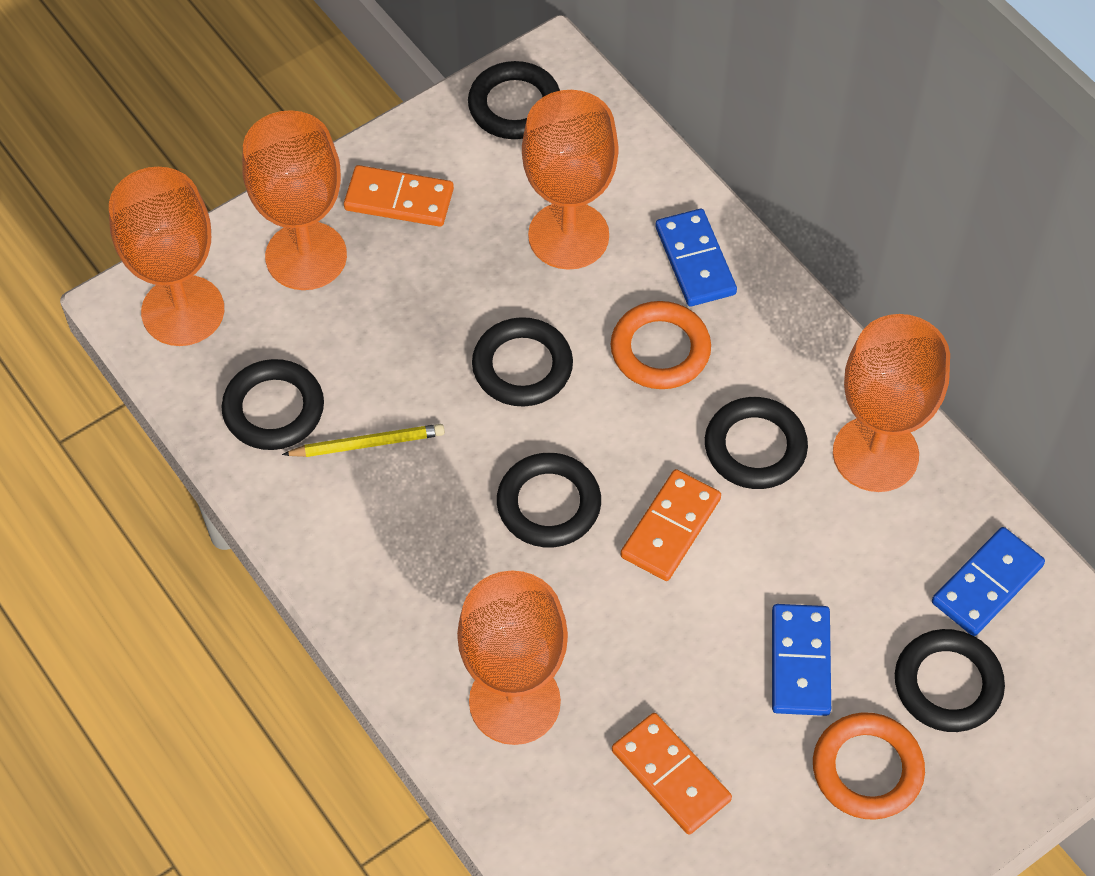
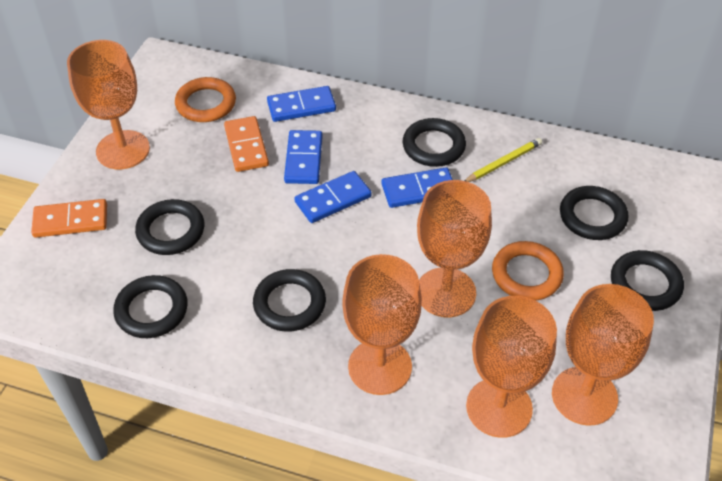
blue domino: 3 -> 4
orange domino: 3 -> 2

